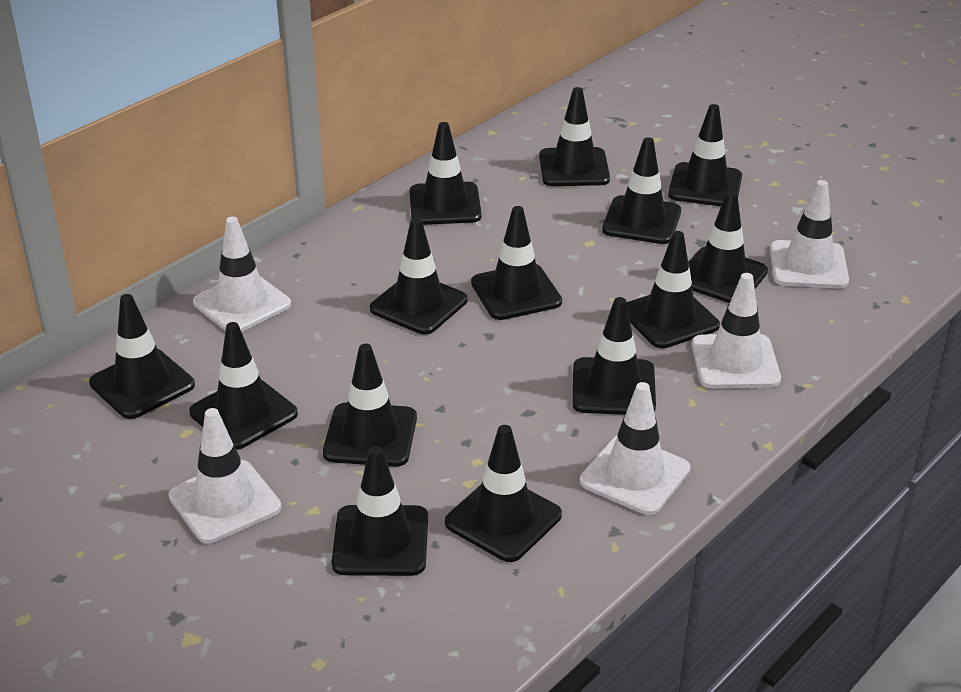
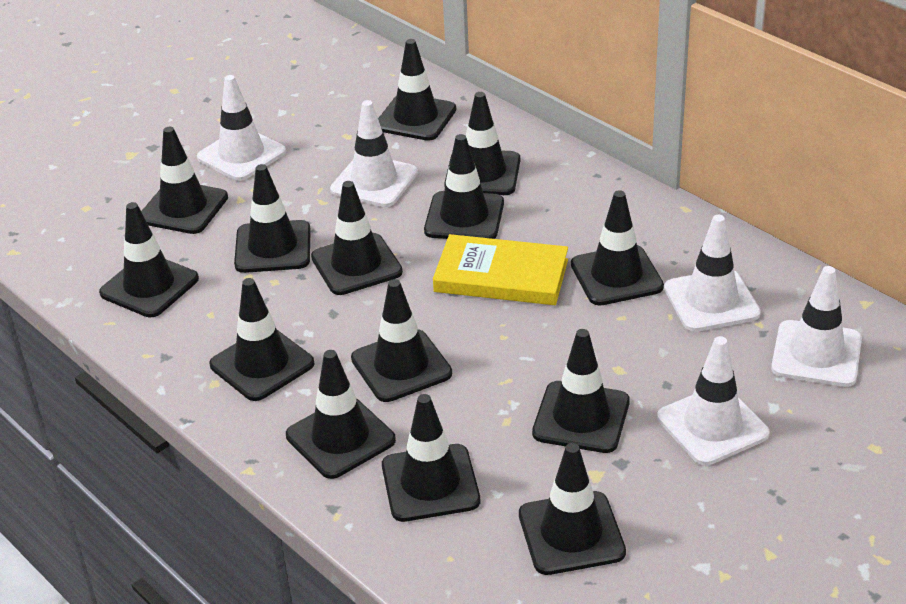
yellow book: 0 -> 1

